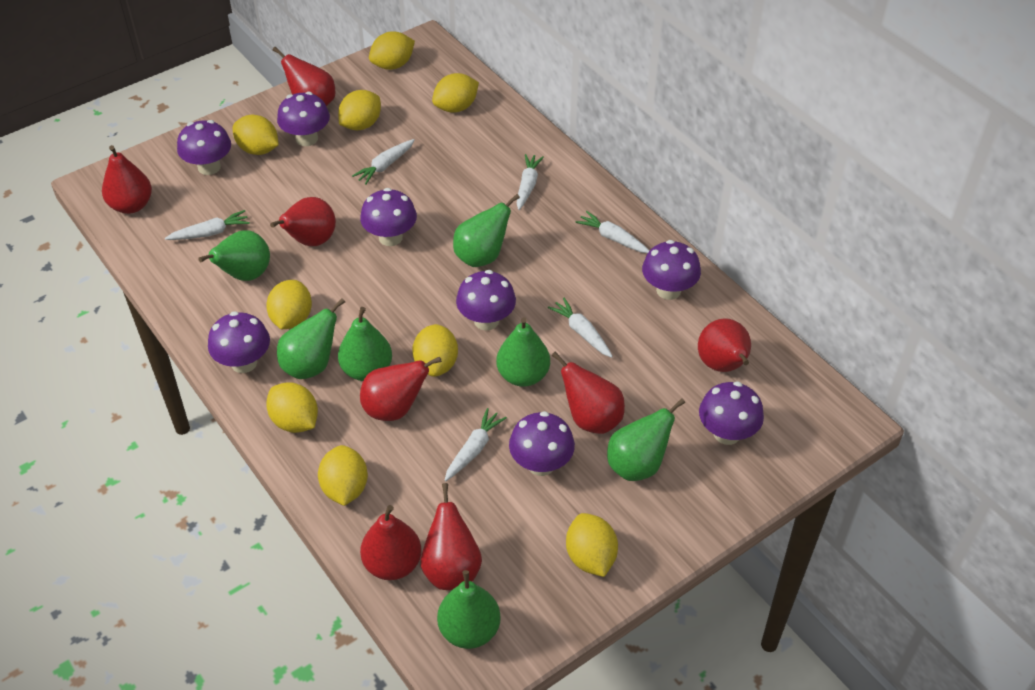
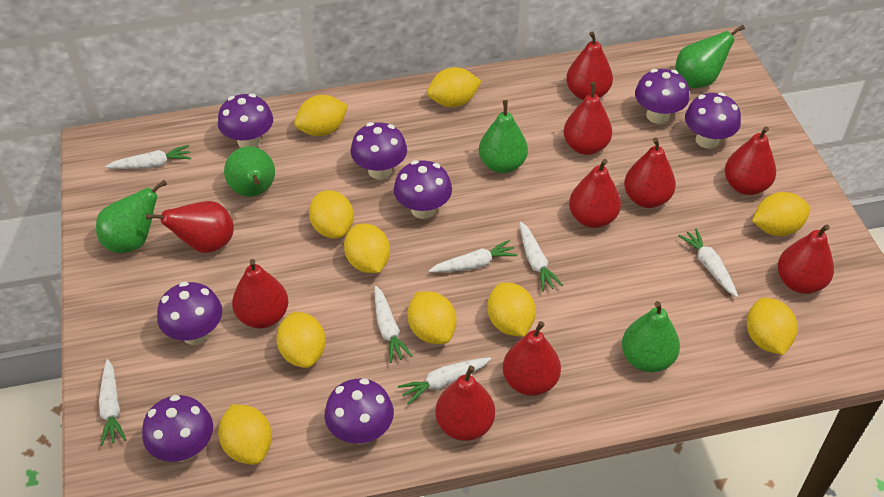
green pear: 7 -> 5
red pear: 8 -> 10
white carrot: 6 -> 7
yellow lemon: 9 -> 10

